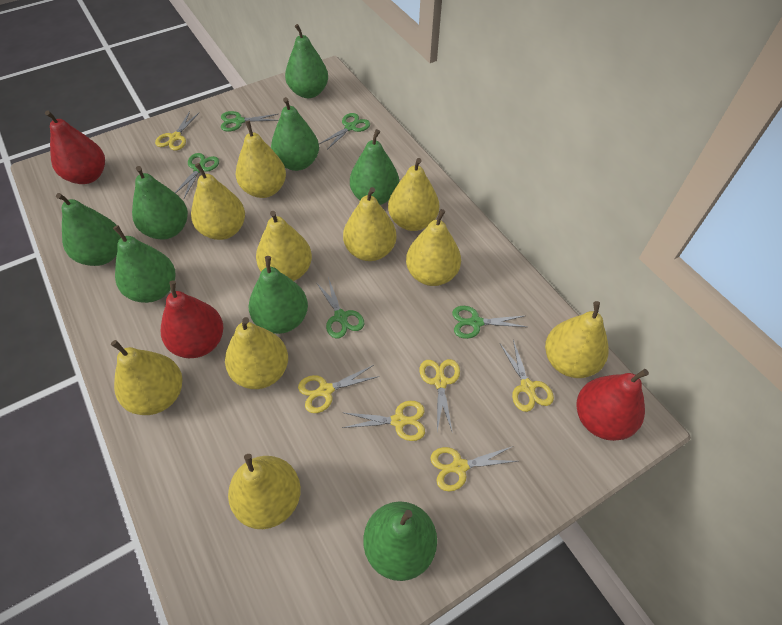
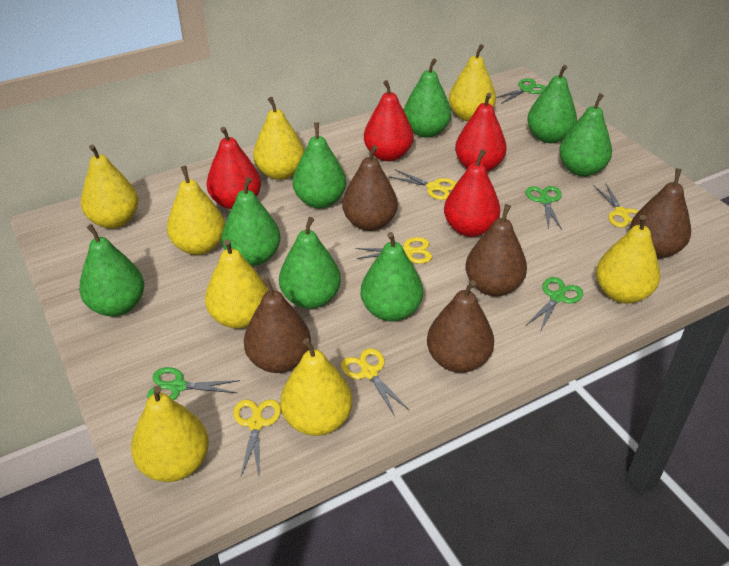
brown pear: 0 -> 5
green scissors: 5 -> 4
red pear: 3 -> 4
yellow pear: 10 -> 8
yellow scissors: 6 -> 5

